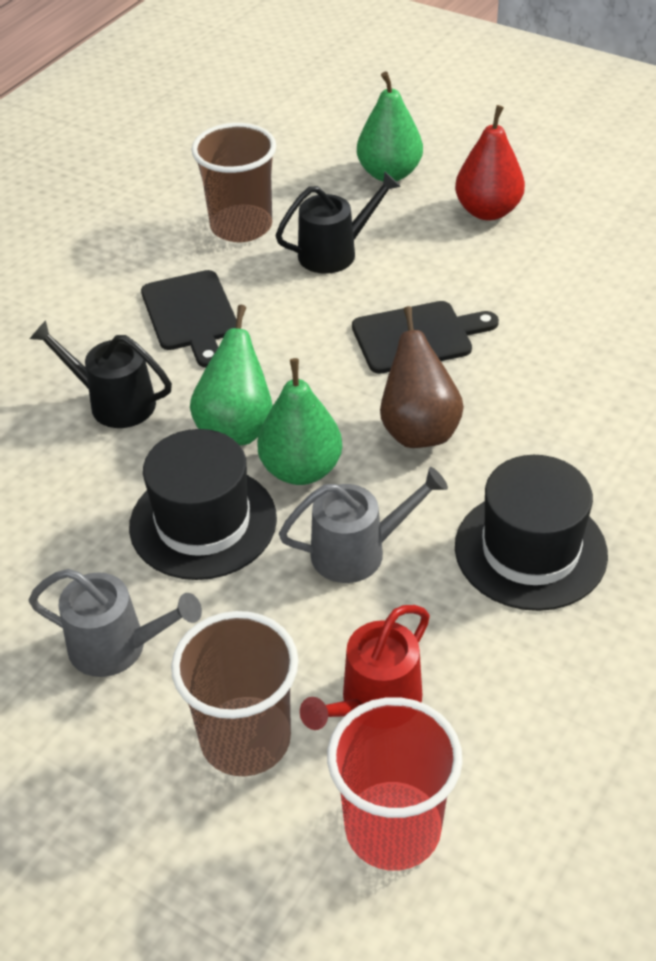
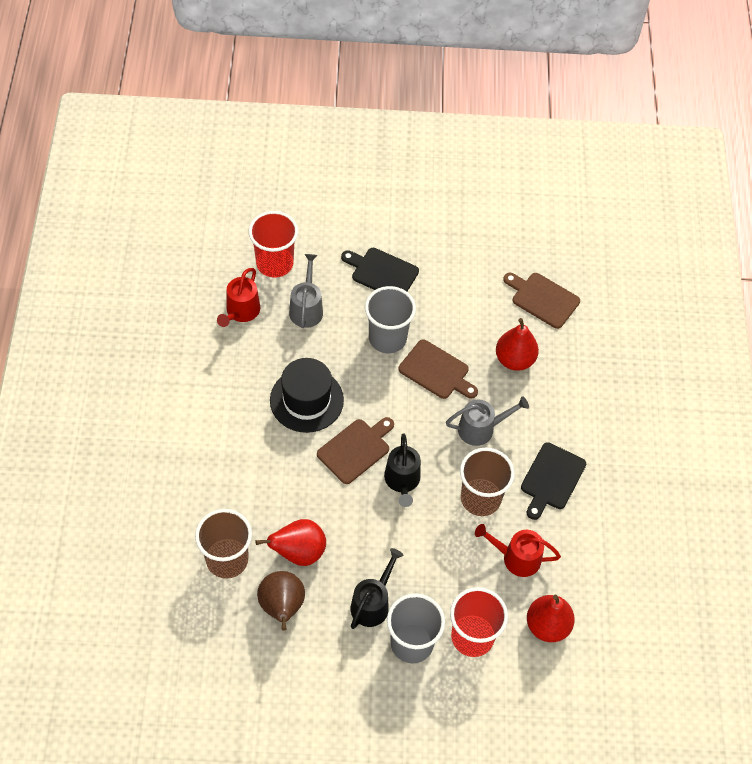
black hat: 2 -> 1
brown cutting board: 0 -> 3
green pear: 3 -> 0
grey cup: 0 -> 2
red cup: 1 -> 2
red pear: 1 -> 3
red watering can: 1 -> 2

